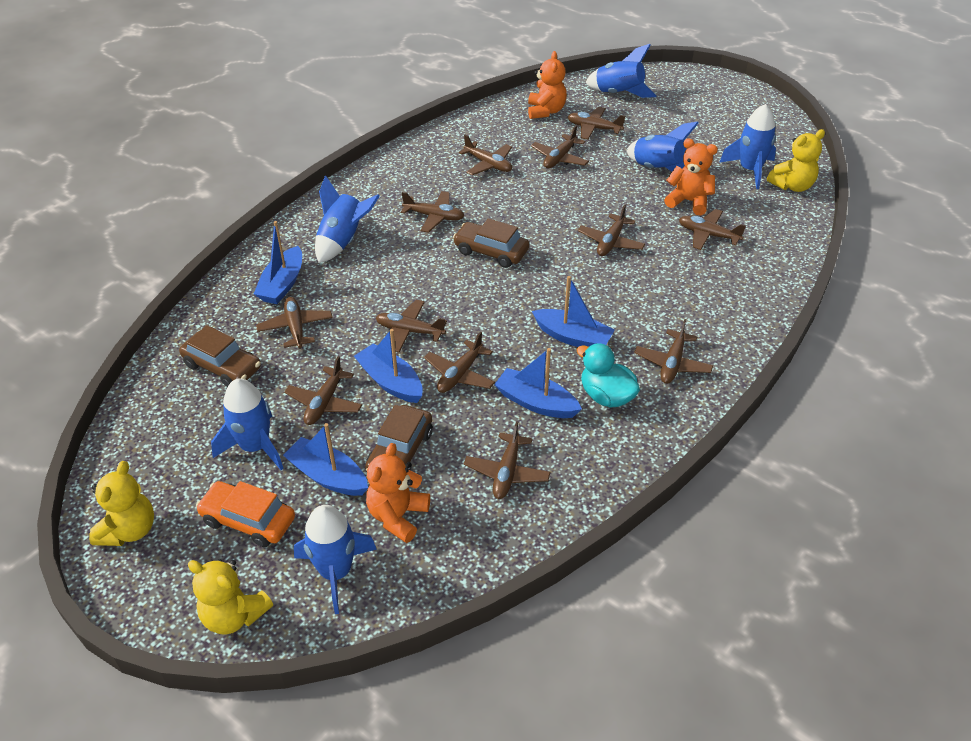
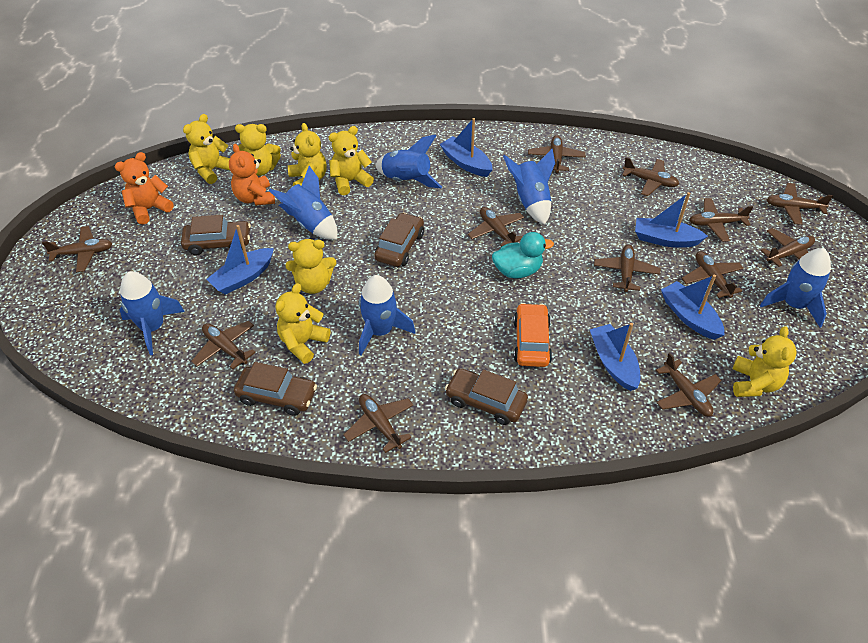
brown car: 3 -> 4
orange teddy bear: 3 -> 2
yellow teddy bear: 3 -> 7

